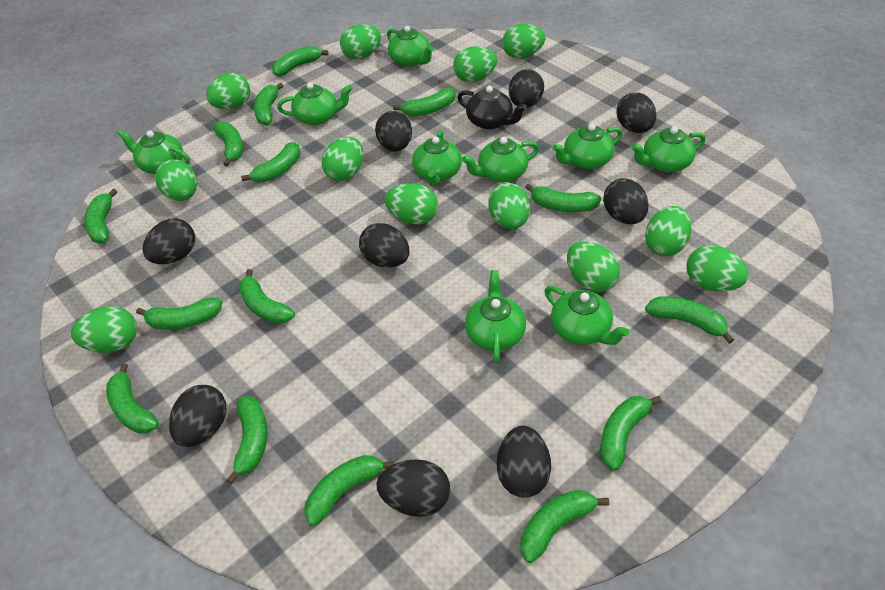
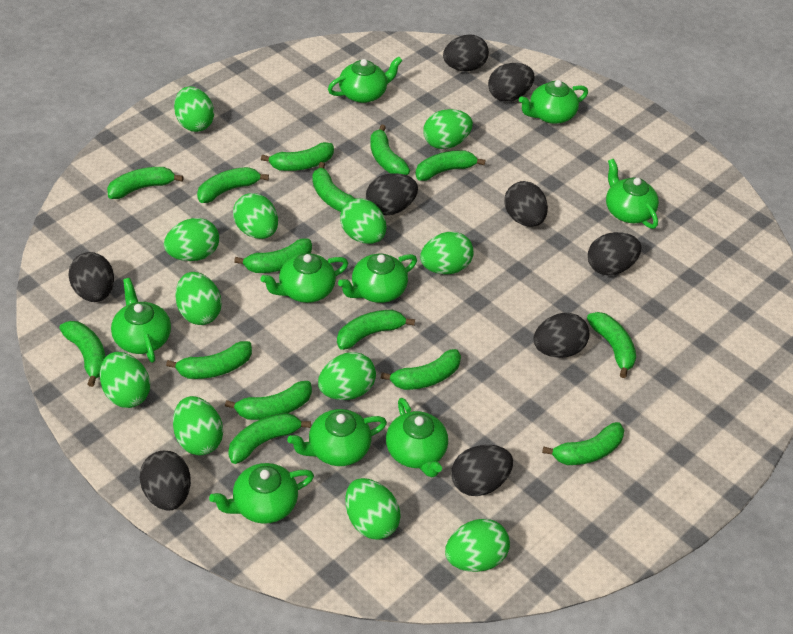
black teapot: 1 -> 0

